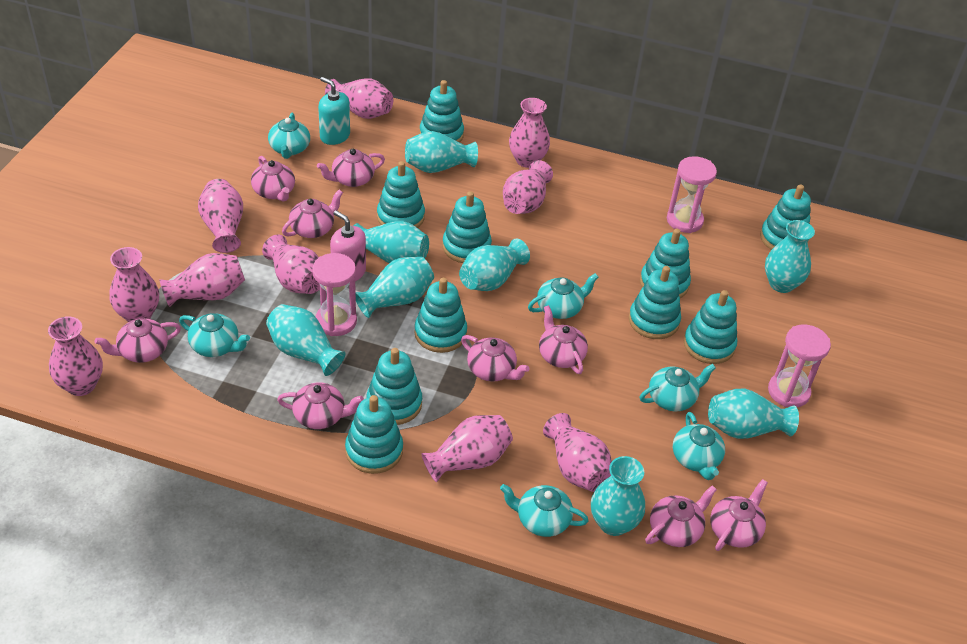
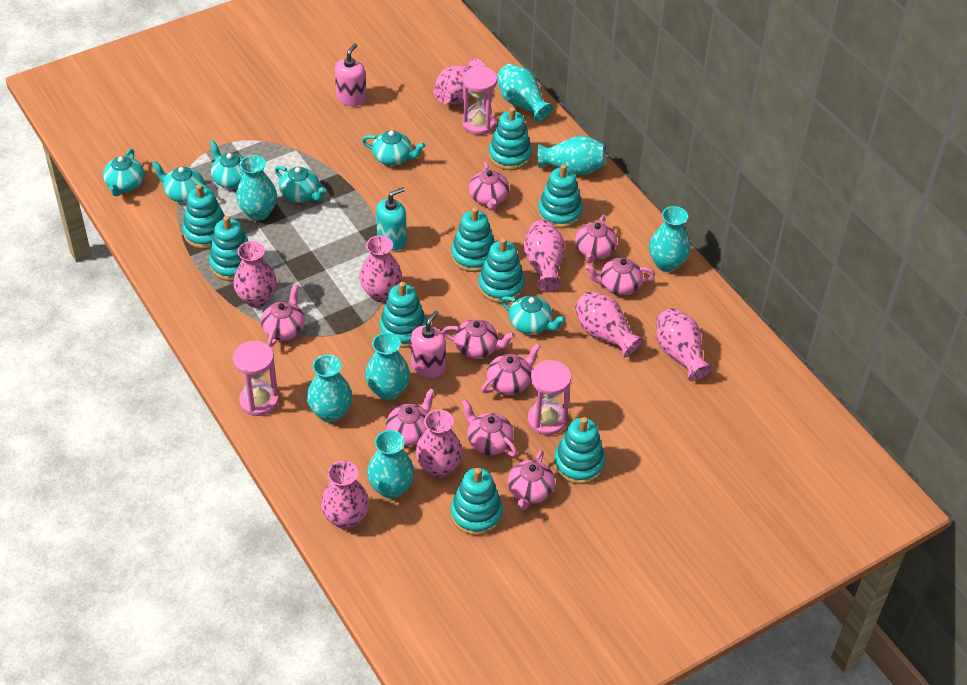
pink soap dispenser: 1 -> 2
pink vase: 10 -> 8
turquoise stacking toy: 10 -> 9
turquoise vase: 8 -> 7

